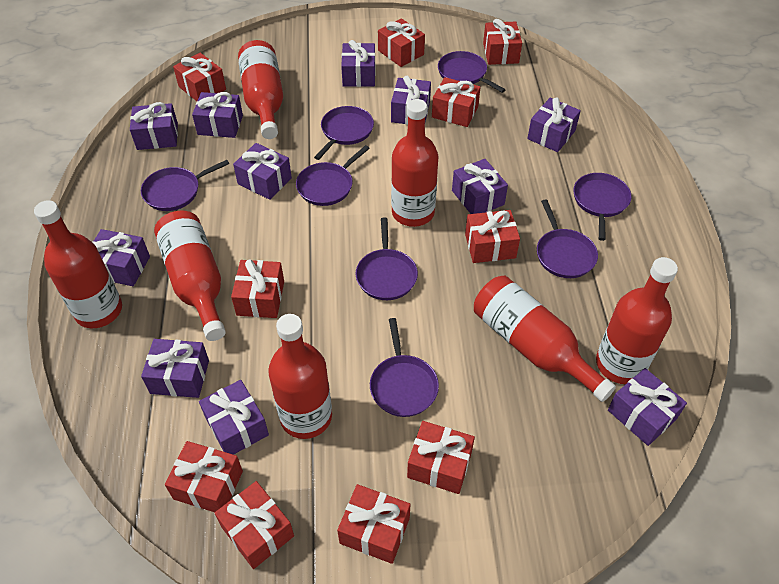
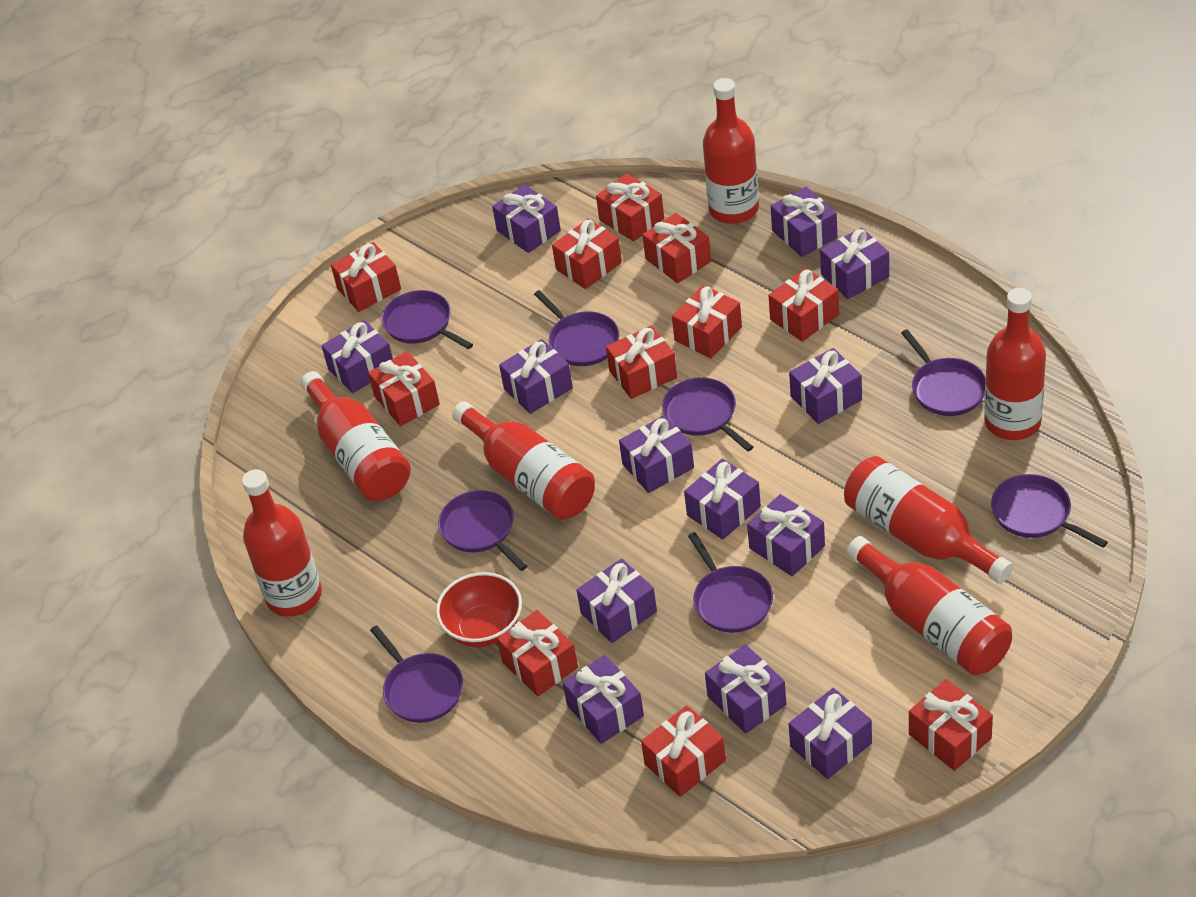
purple gift: 11 -> 13
red bowl: 0 -> 1
red gift: 10 -> 11

